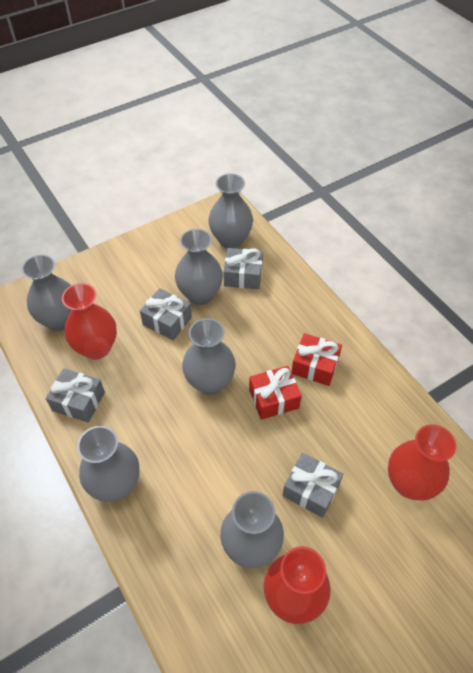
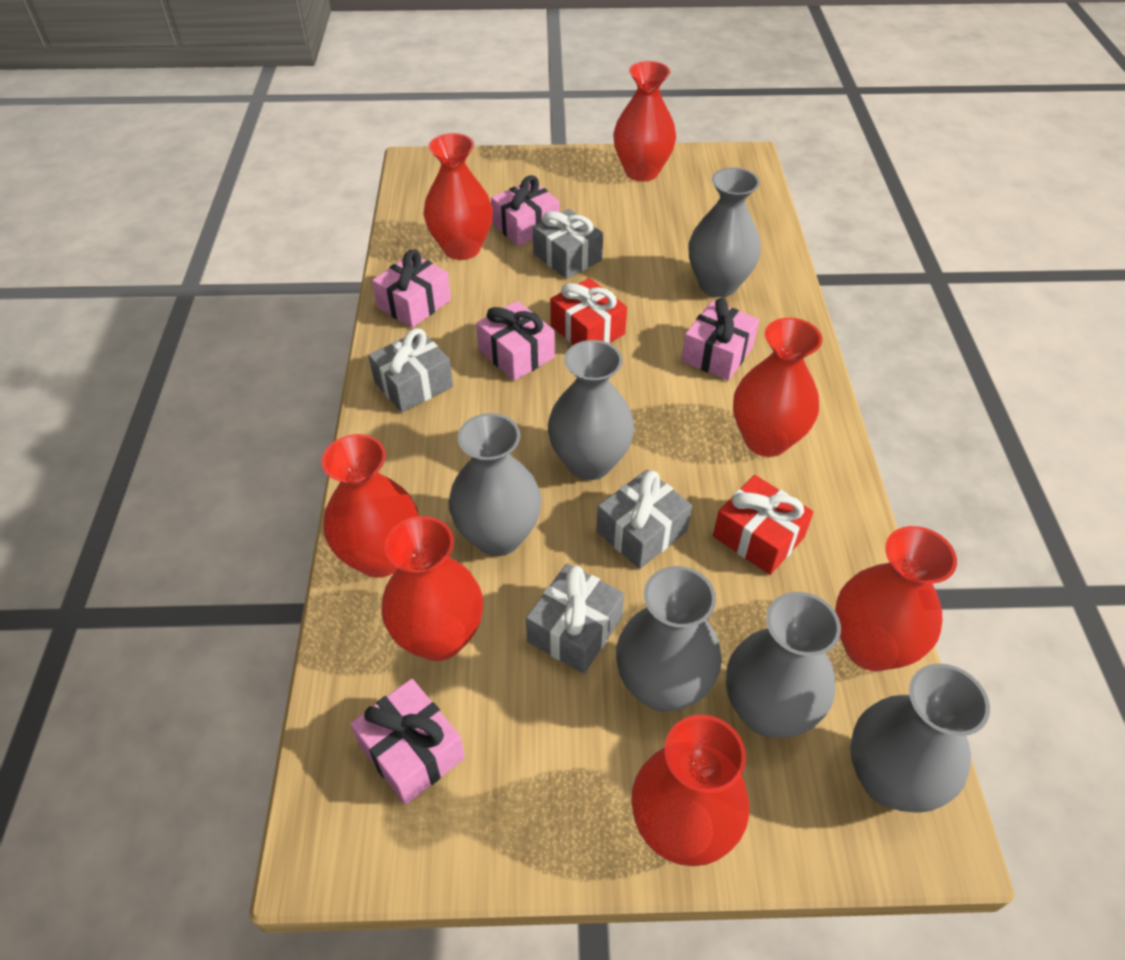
pink gift: 0 -> 5
red vase: 3 -> 7

